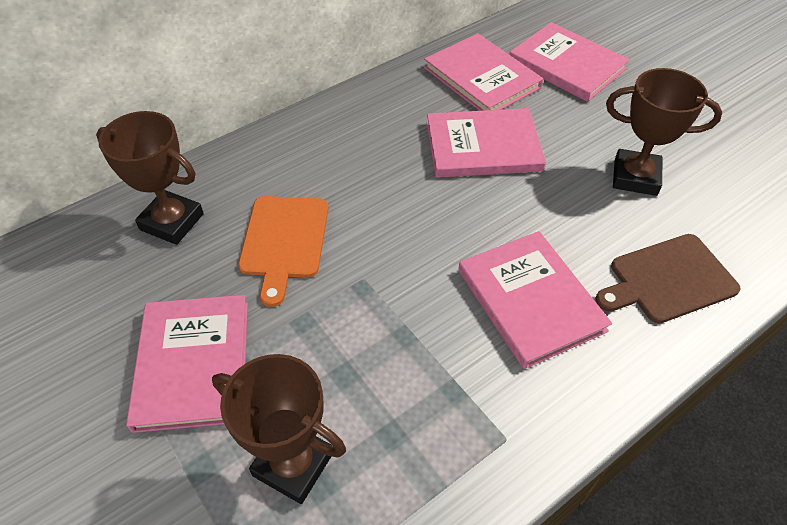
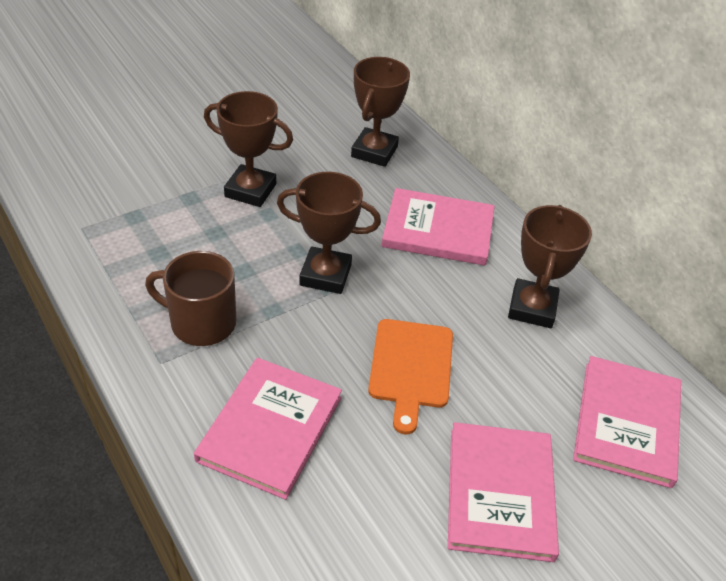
brown cutting board: 1 -> 0
brown mug: 0 -> 1
brown trophy: 3 -> 4
pink book: 5 -> 4

